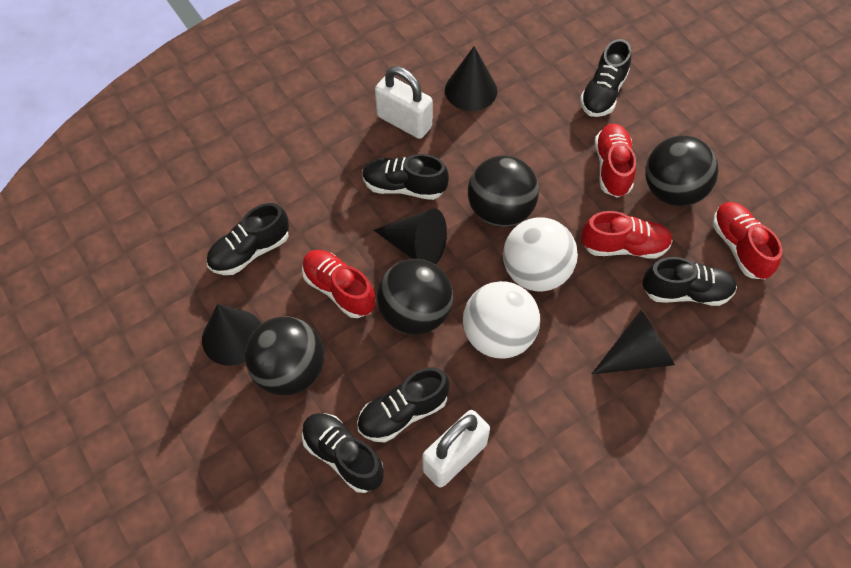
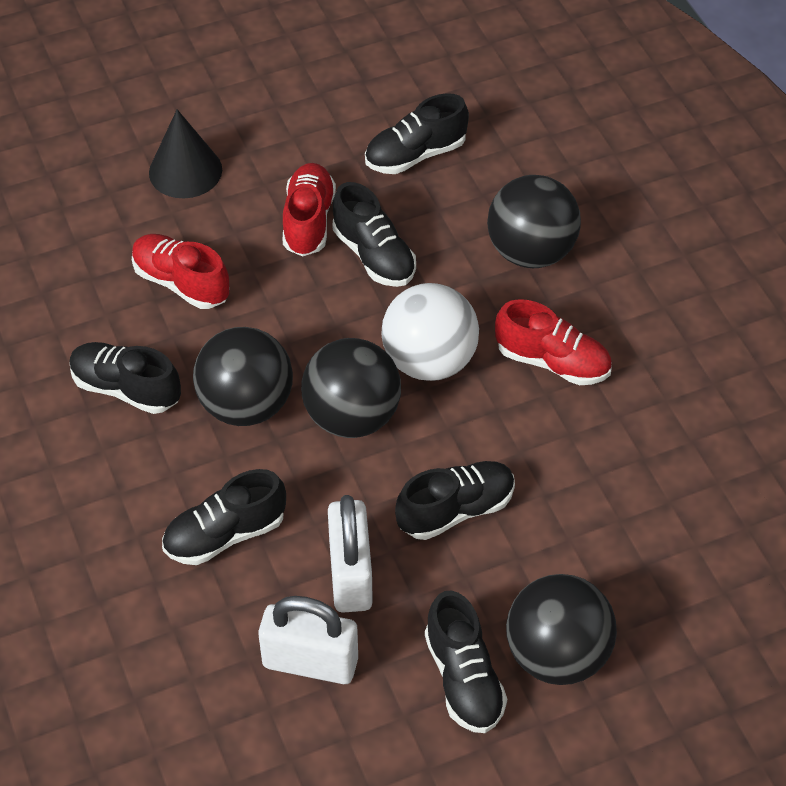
black cone: 4 -> 1
red shoe: 4 -> 3
white ball: 2 -> 1

